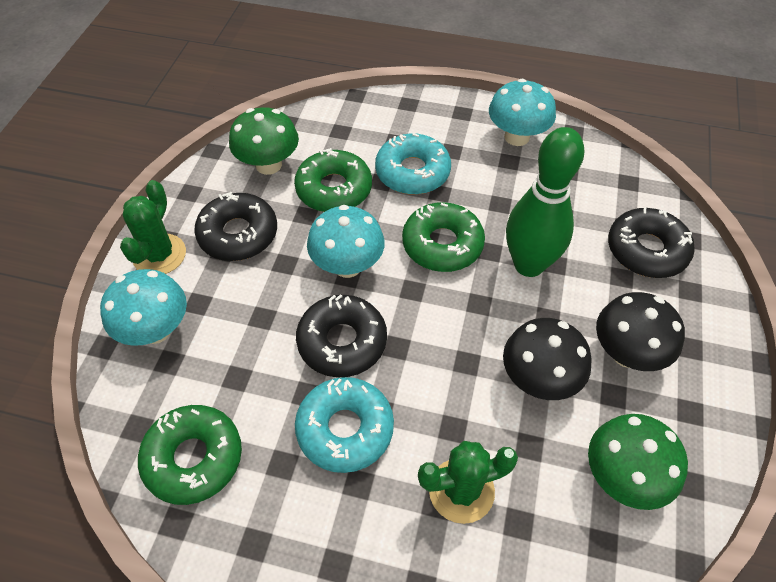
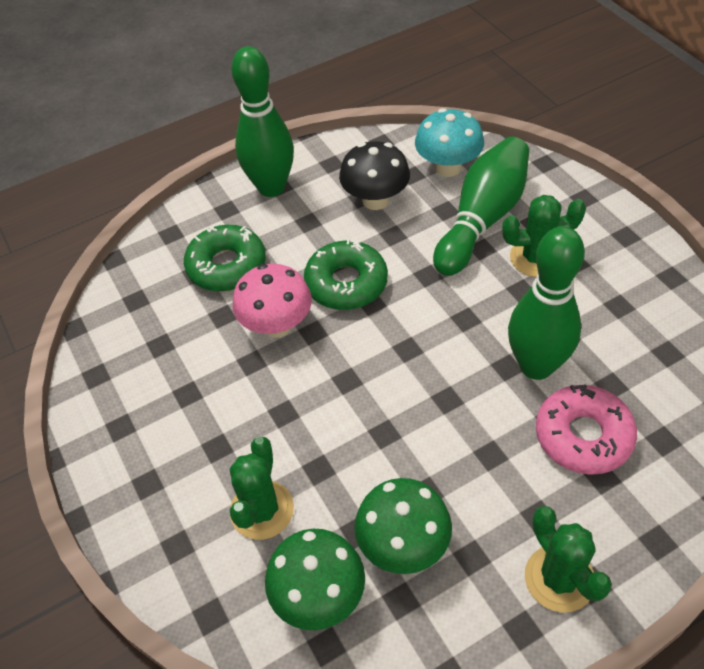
black donut: 3 -> 0
black mushroom: 2 -> 1
green bowling pin: 1 -> 3
green cactus: 2 -> 3
green donut: 3 -> 2
pink donut: 0 -> 1
pink mushroom: 0 -> 1
turquoise donut: 2 -> 0
turquoise mushroom: 3 -> 1

